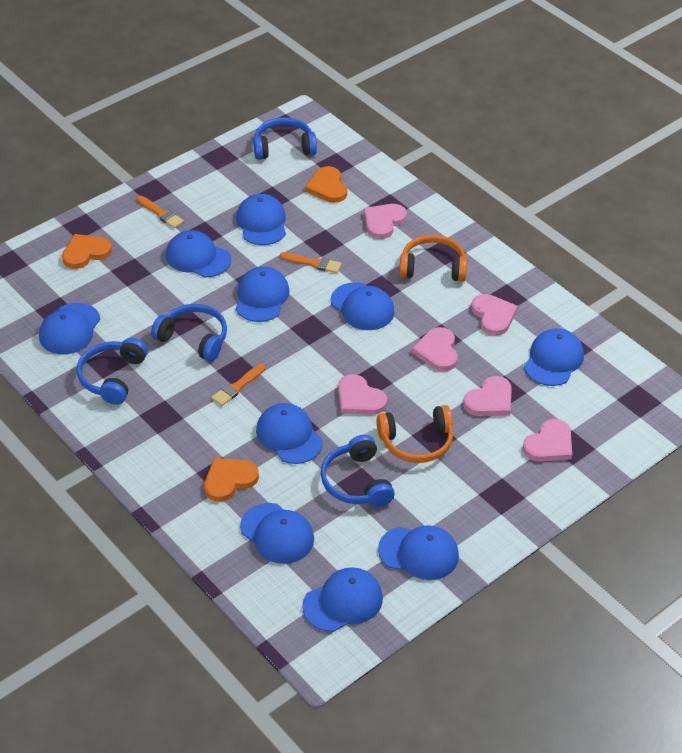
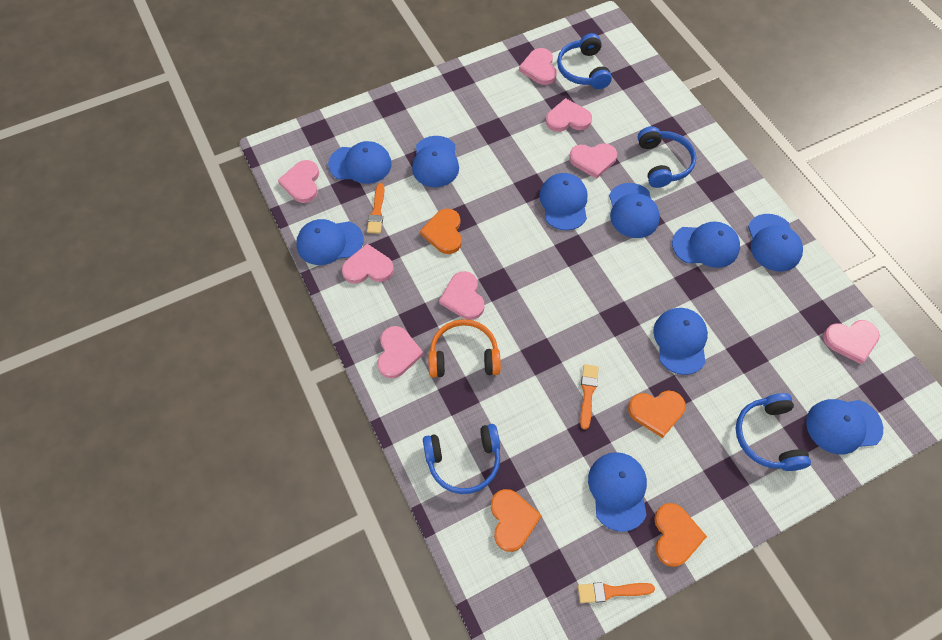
orange headphones: 2 -> 1
orange heart: 3 -> 4
pink heart: 6 -> 8

